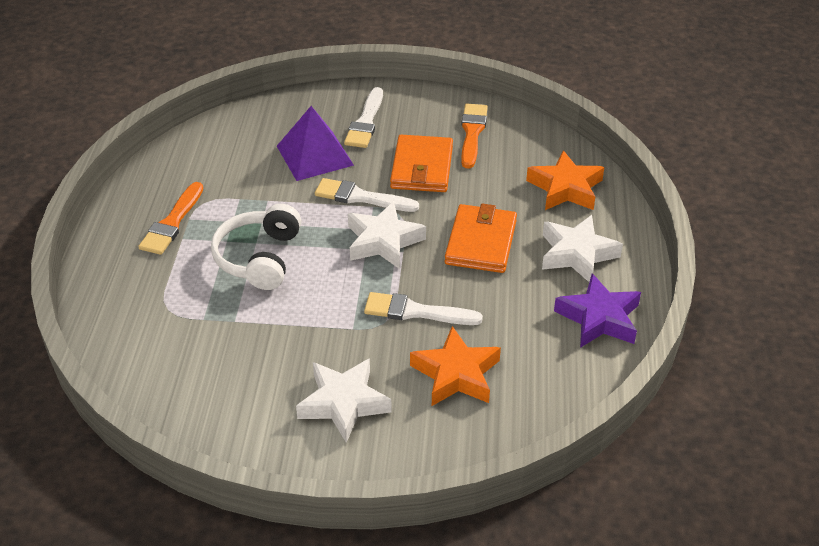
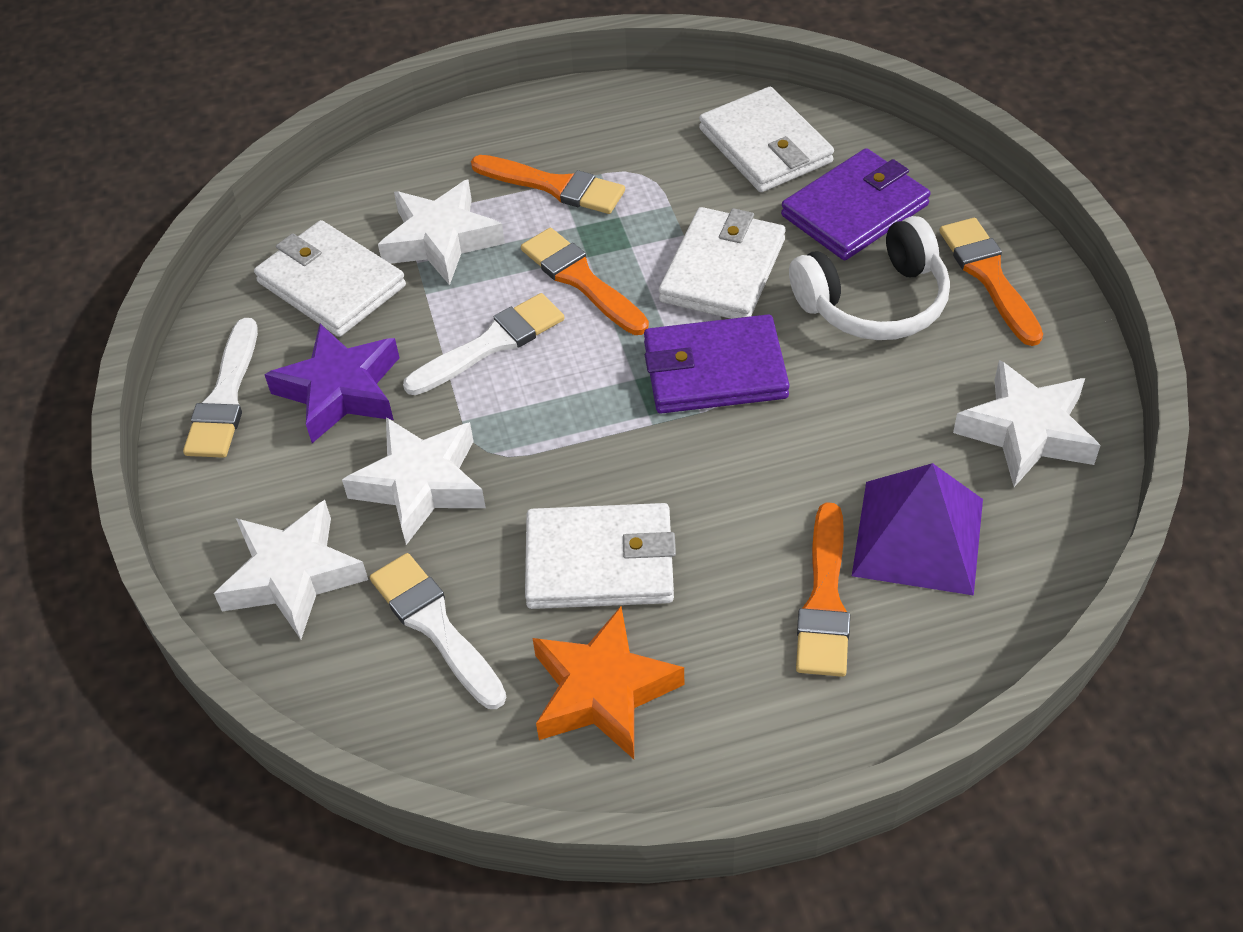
orange brush: 2 -> 4
orange star: 2 -> 1
orange wallet: 2 -> 0
purple wallet: 0 -> 2
white star: 3 -> 4
white wallet: 0 -> 4

